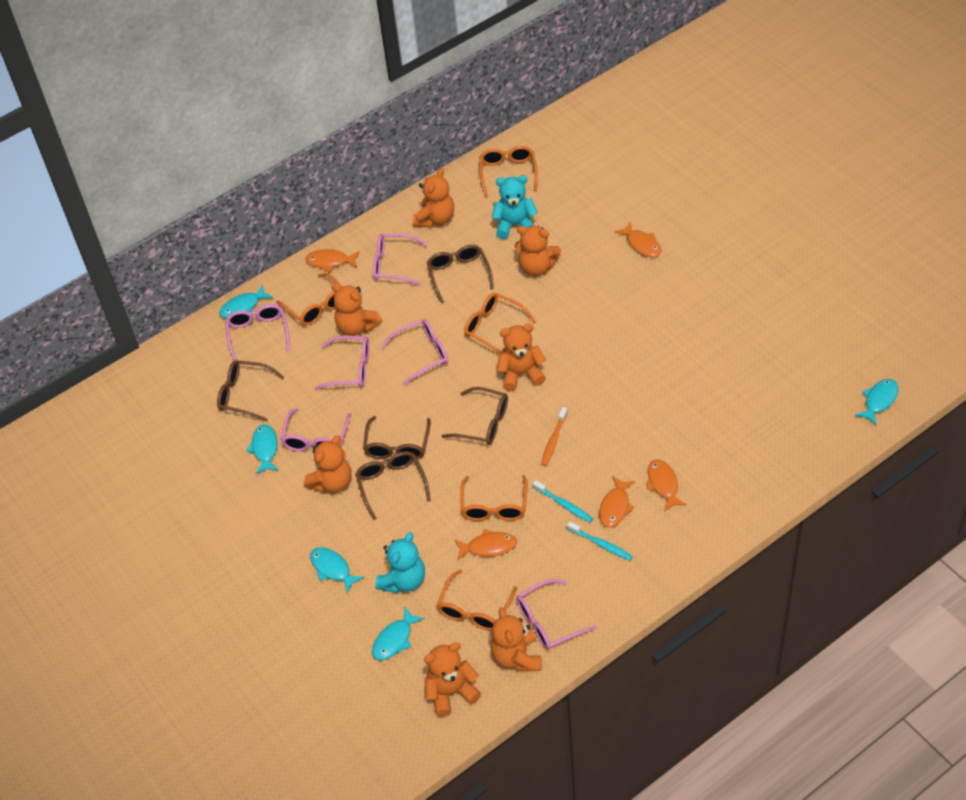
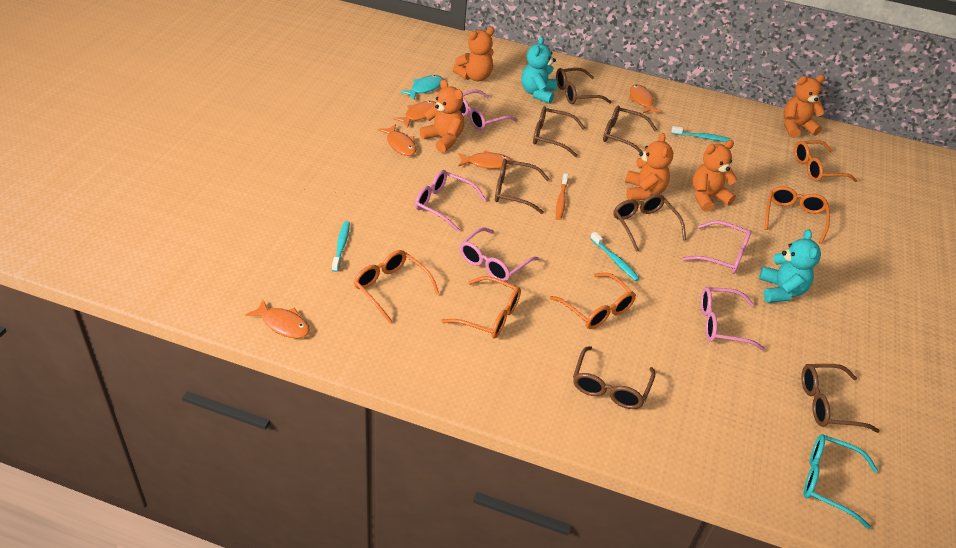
brown glasses: 5 -> 7
orange teddy bear: 7 -> 5
pink glasses: 6 -> 5
turquoise fish: 5 -> 1
turquoise glasses: 0 -> 1
turquoise toothbrush: 2 -> 3

